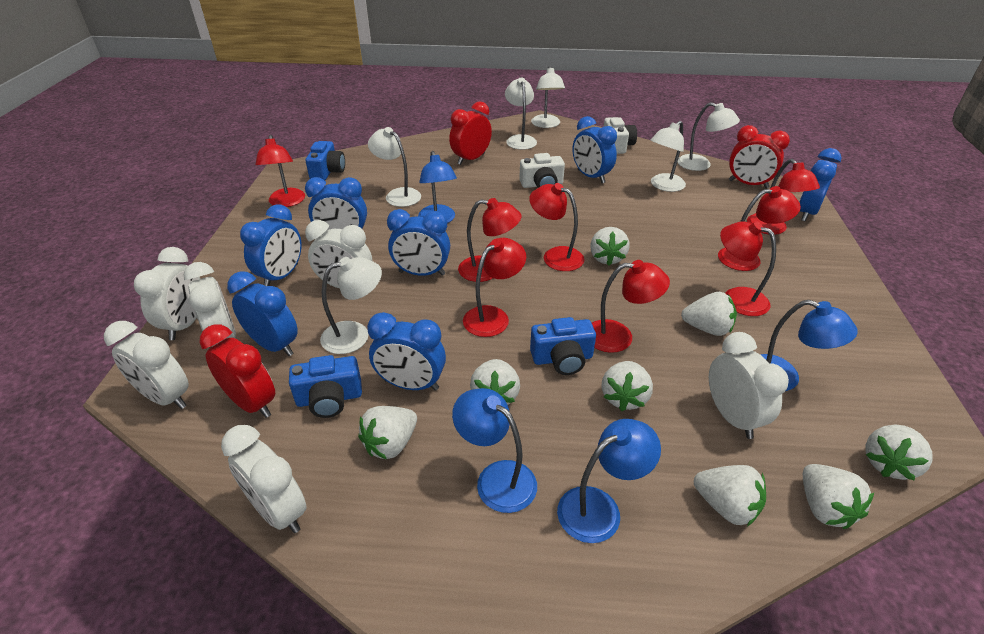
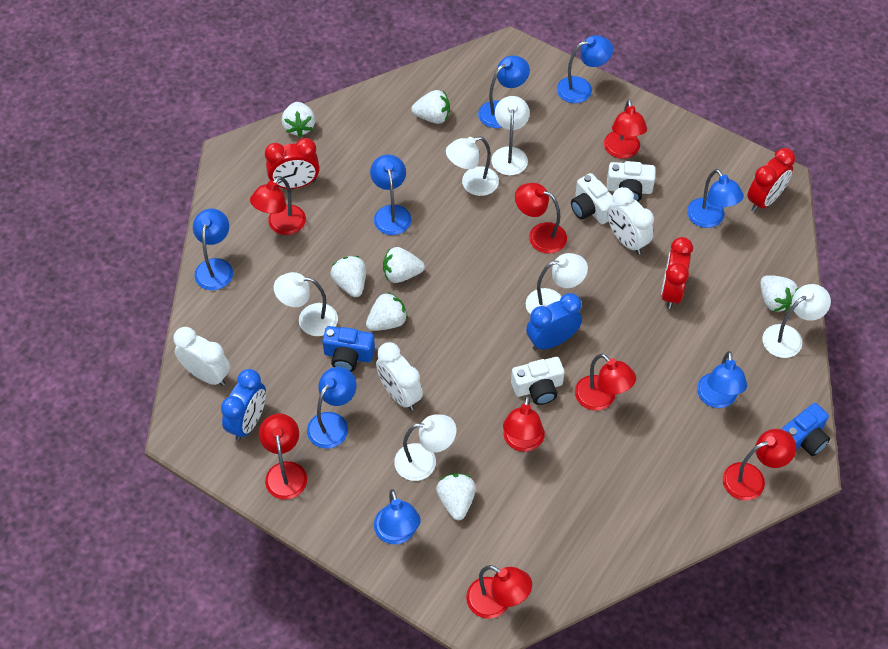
blue camera: 3 -> 2
blue clock: 7 -> 2
blue lamp: 4 -> 8
white camera: 2 -> 3
white clock: 6 -> 3
white strawberry: 8 -> 7

